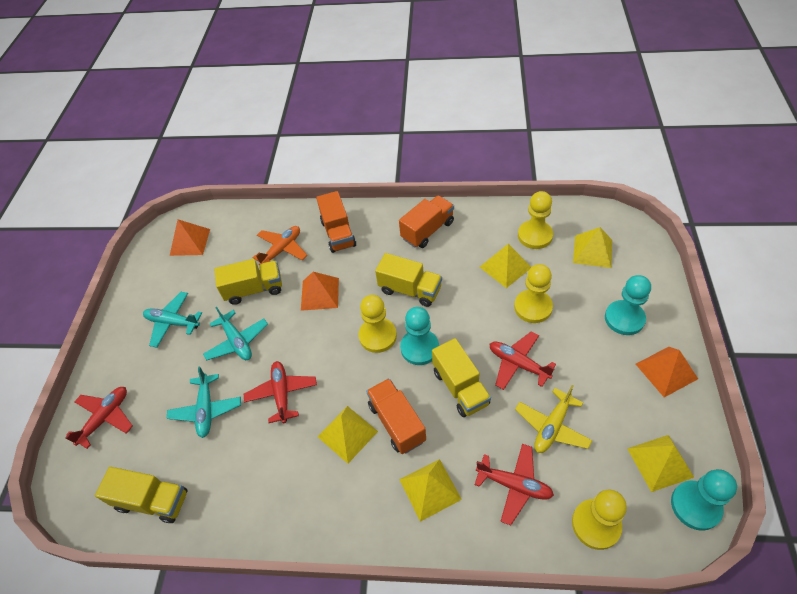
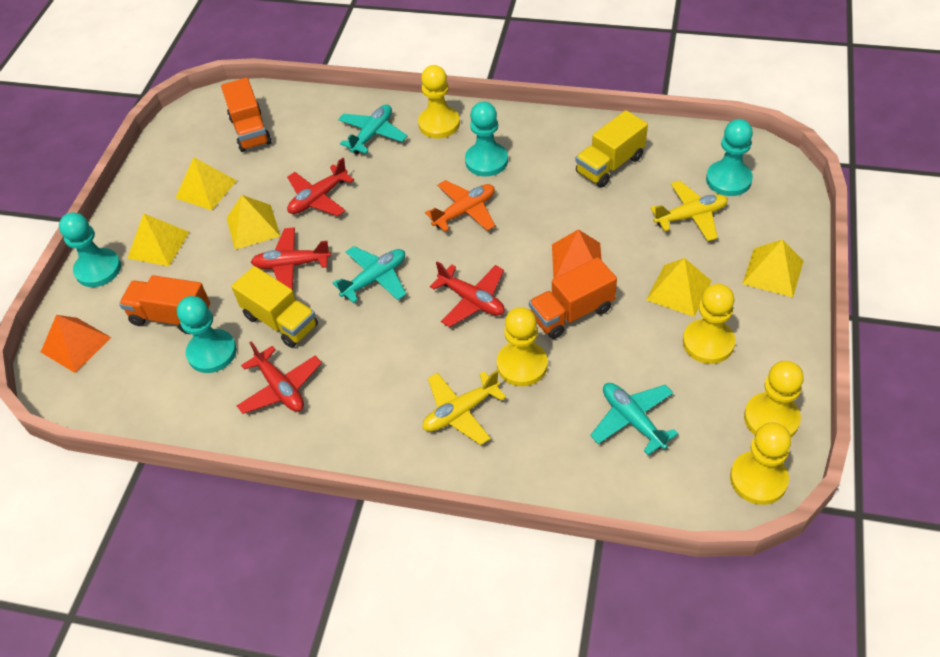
orange pyramid: 3 -> 2
turquoise pawn: 3 -> 4
yellow pawn: 4 -> 5
yellow plane: 1 -> 2
yellow truck: 4 -> 2

